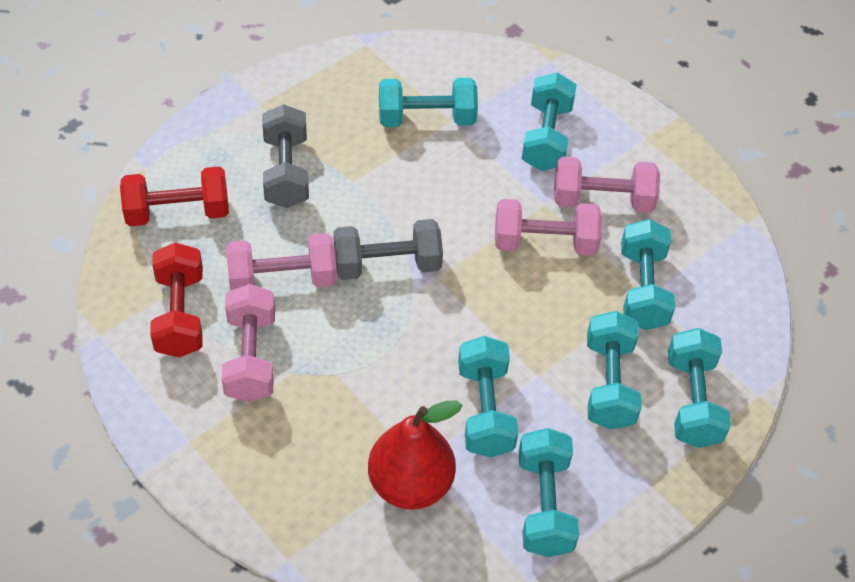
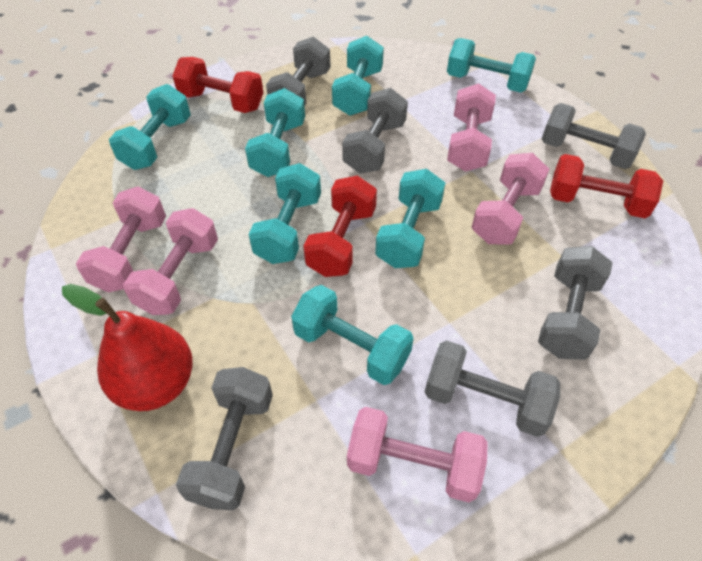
grey dumbbell: 2 -> 6
pink dumbbell: 4 -> 5
red dumbbell: 2 -> 3

